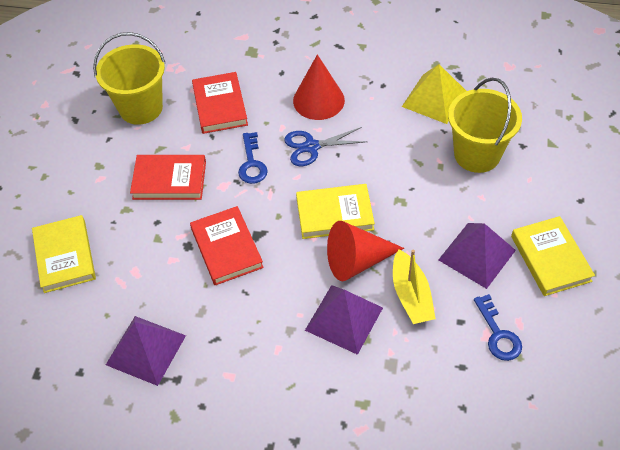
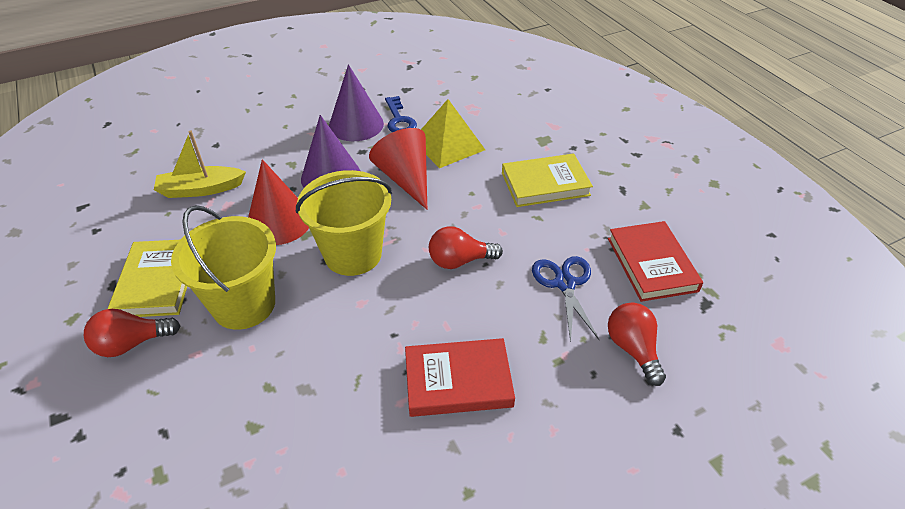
blue key: 2 -> 1
purple cone: 0 -> 2
purple pyramid: 3 -> 0
red book: 3 -> 2
red light bulb: 0 -> 3
yellow book: 3 -> 2

